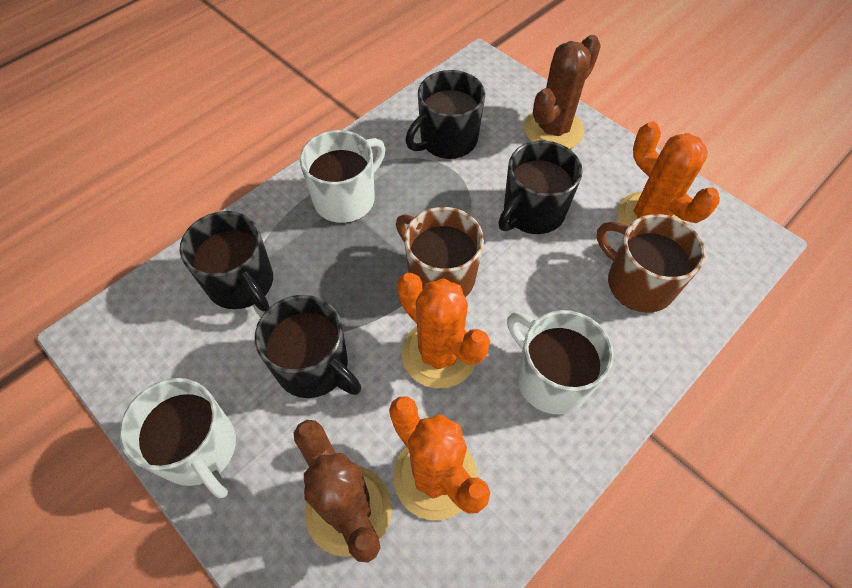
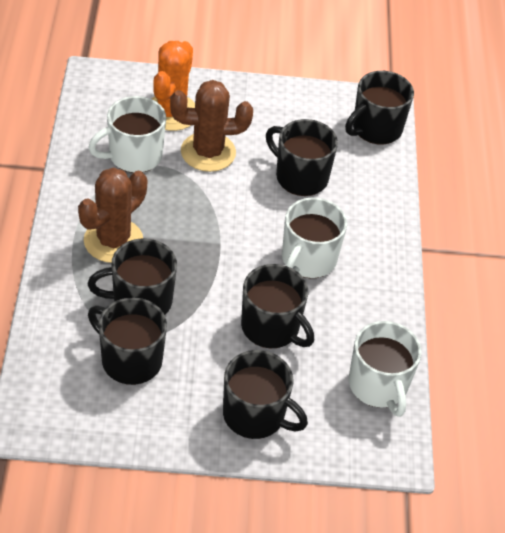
black mug: 4 -> 6
brown mug: 2 -> 0
orange cactus: 3 -> 1

